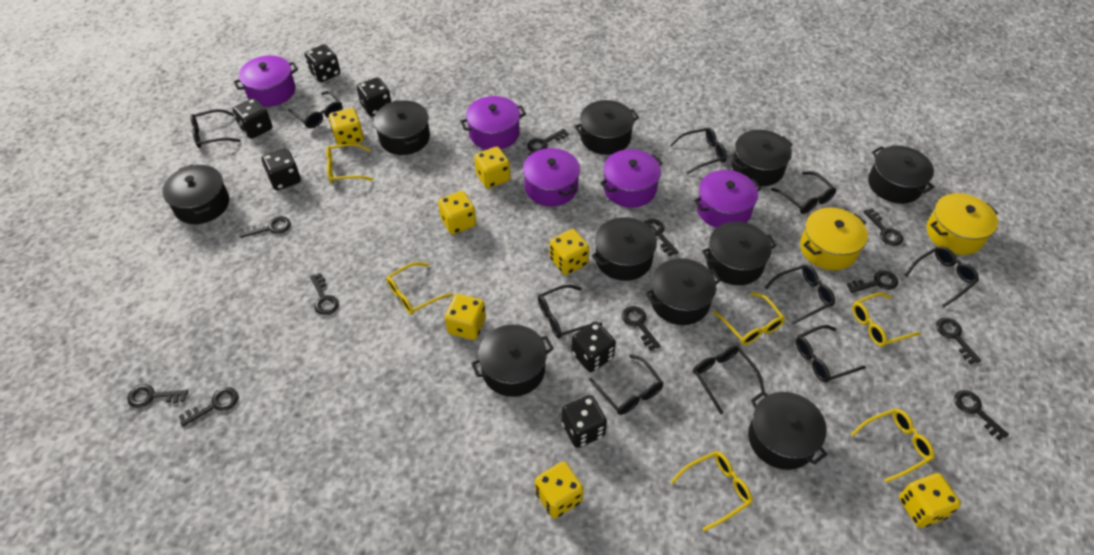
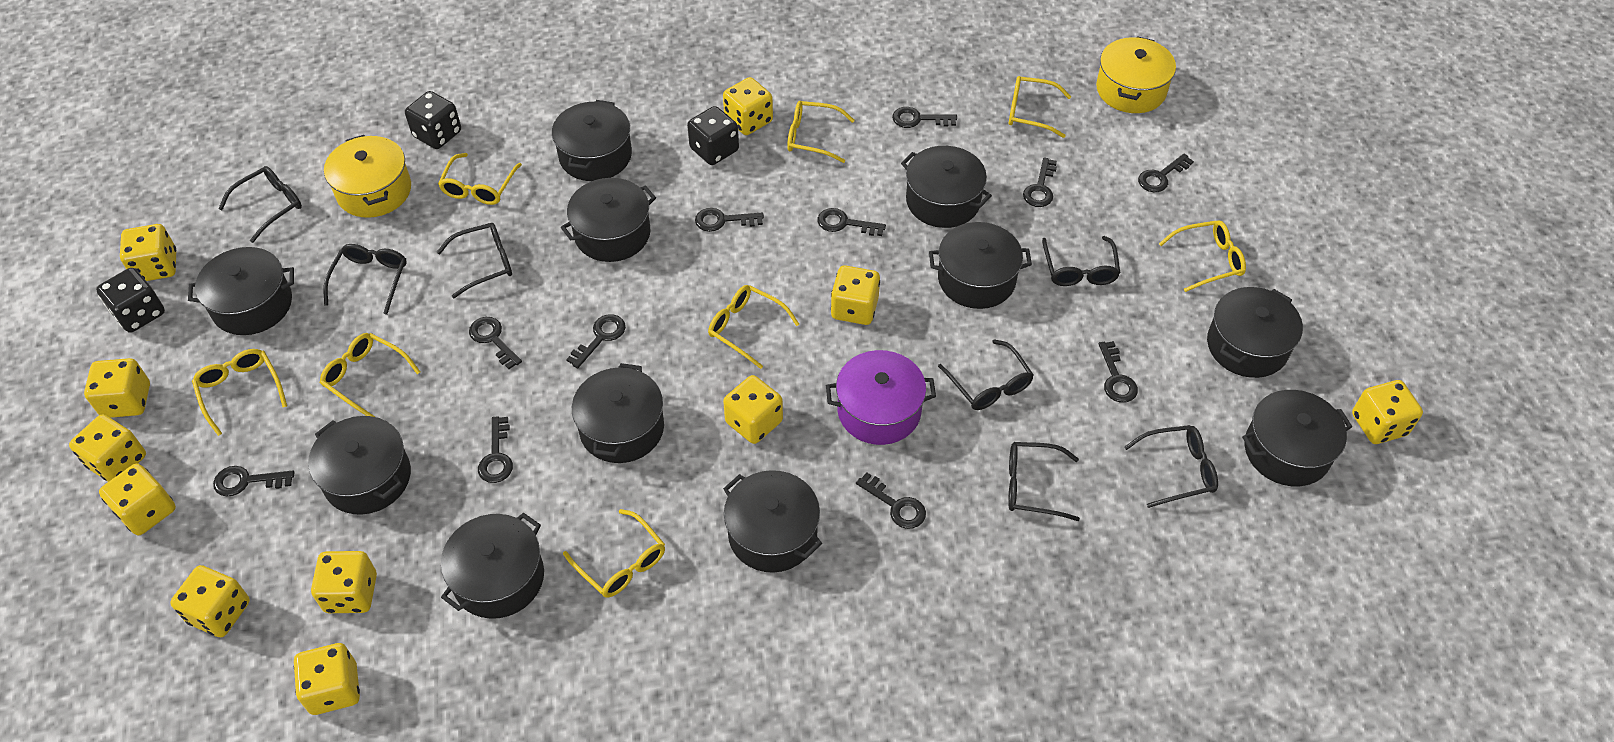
black dice: 6 -> 3
black glasses: 10 -> 7
black pot: 10 -> 11
purple pot: 5 -> 1
yellow dice: 7 -> 11
yellow glasses: 6 -> 8

